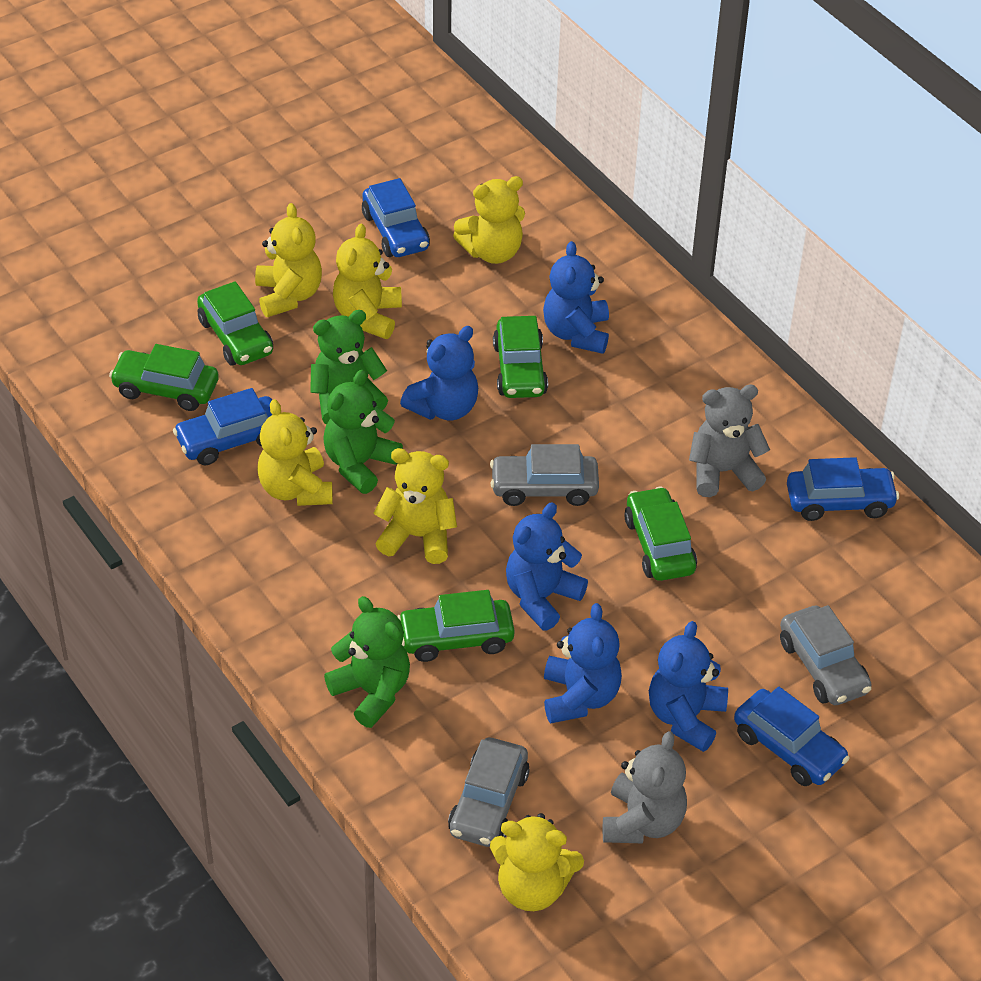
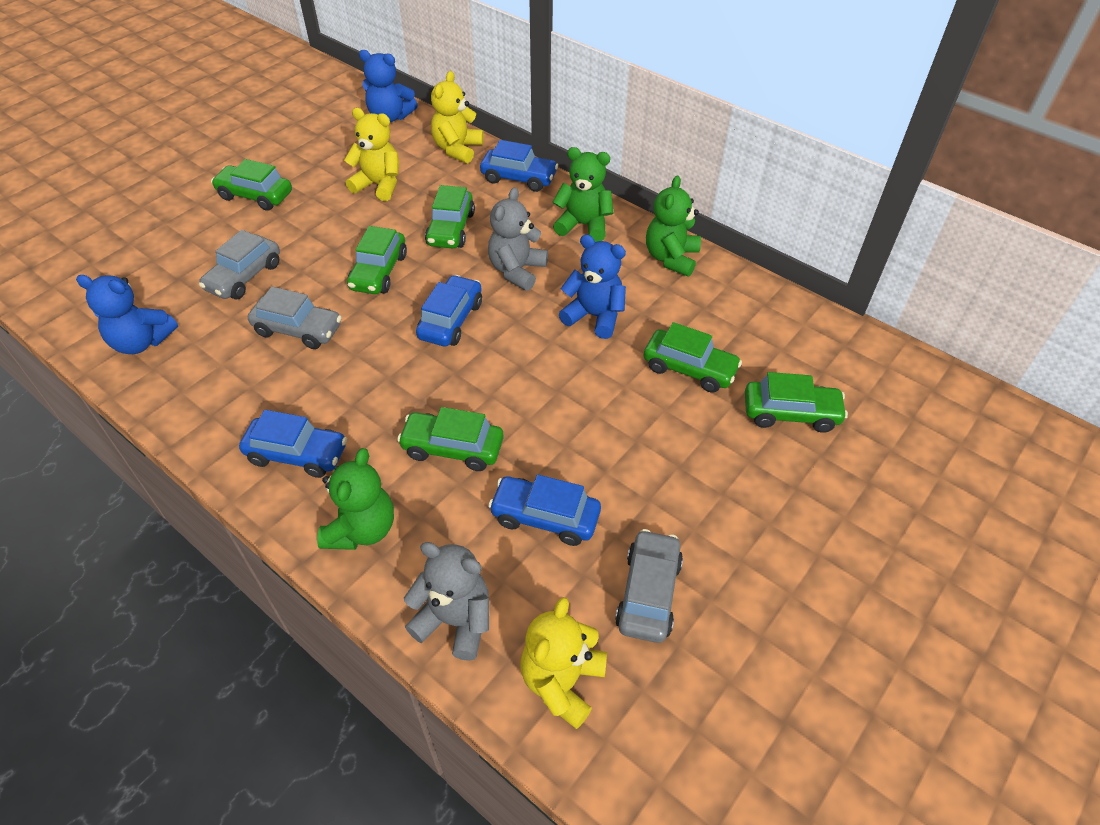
blue teddy bear: 5 -> 3
green car: 5 -> 6
yellow teddy bear: 6 -> 3

